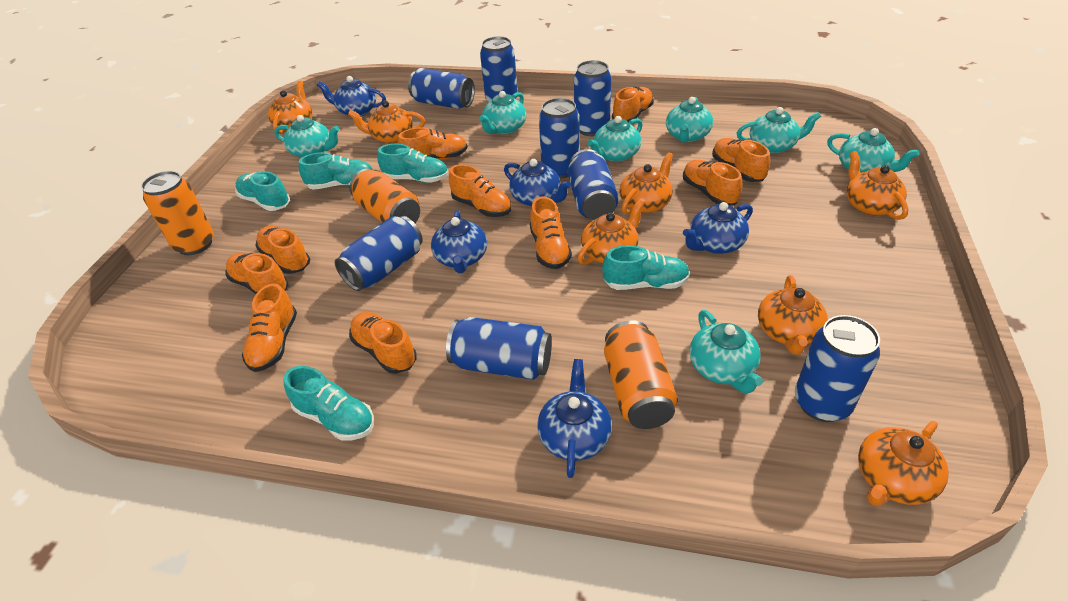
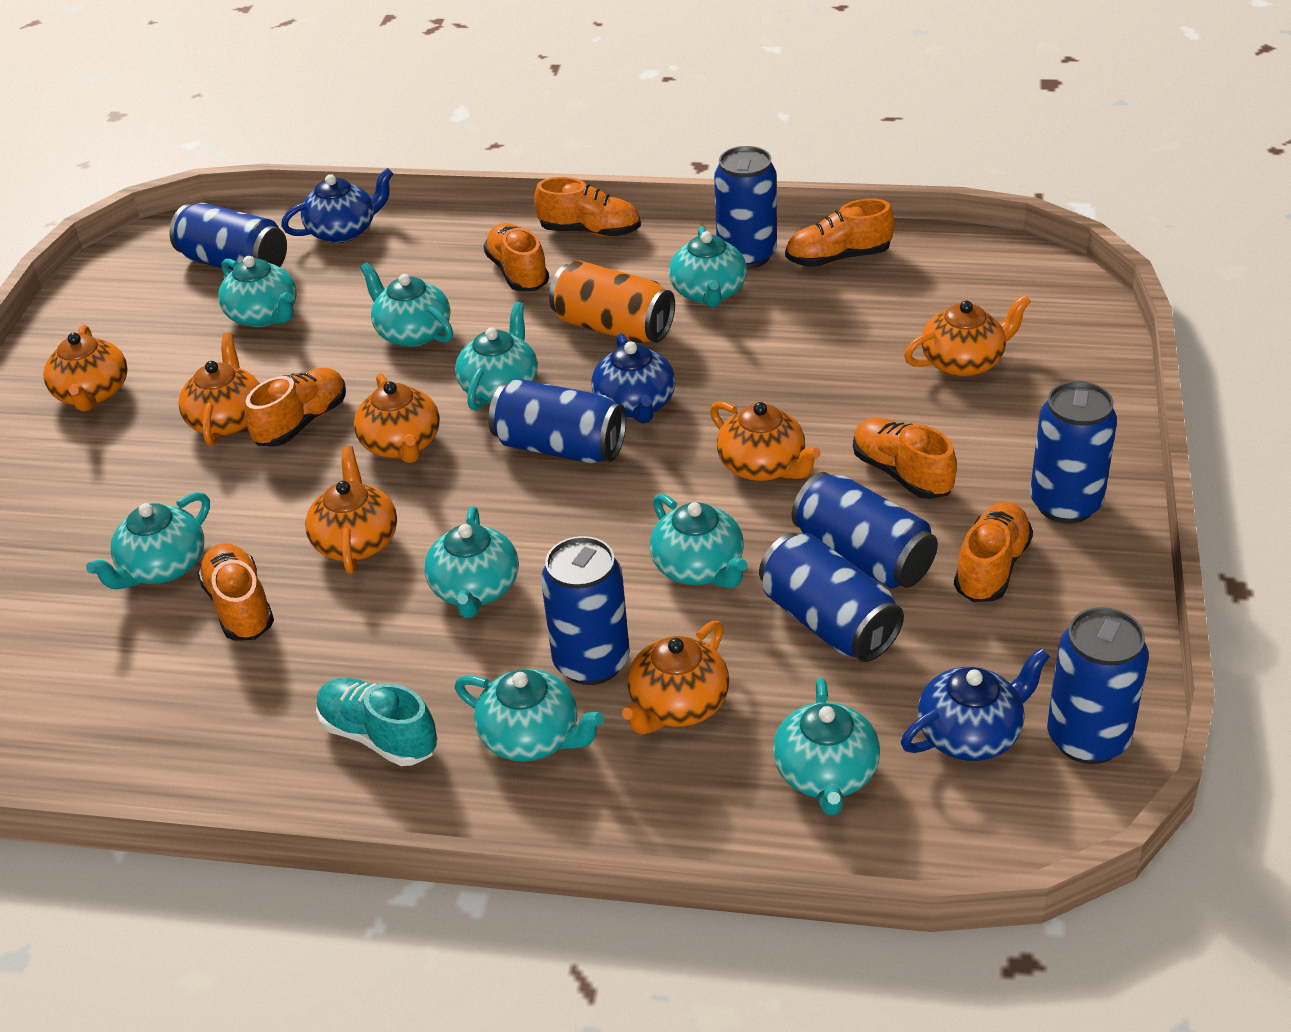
blue teapot: 5 -> 3
orange can: 3 -> 1
orange shoe: 10 -> 7
turquoise shoe: 5 -> 1
turquoise teapot: 7 -> 9

